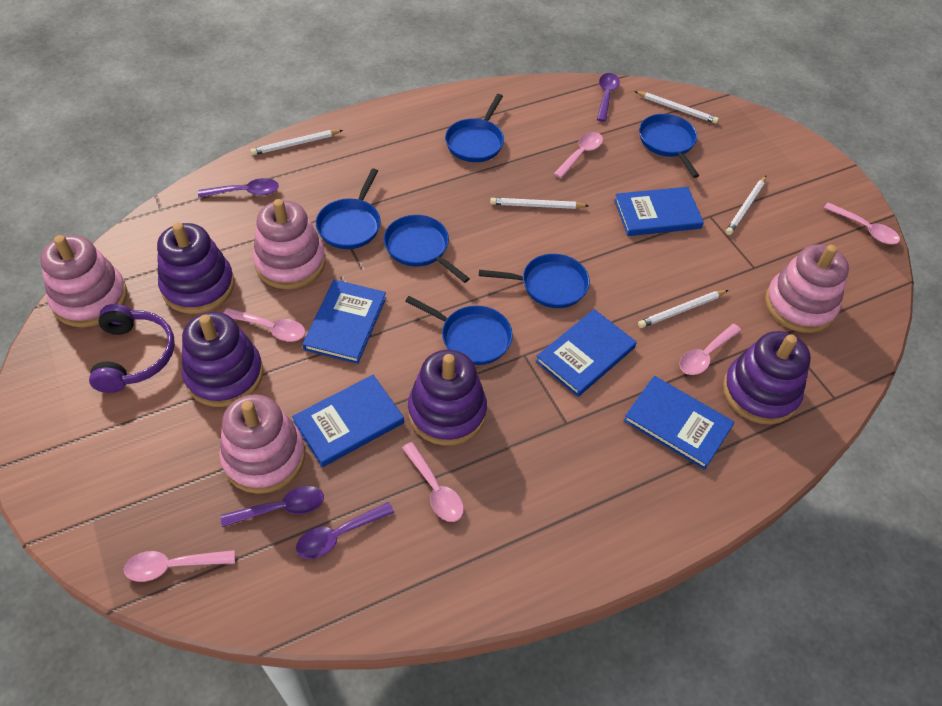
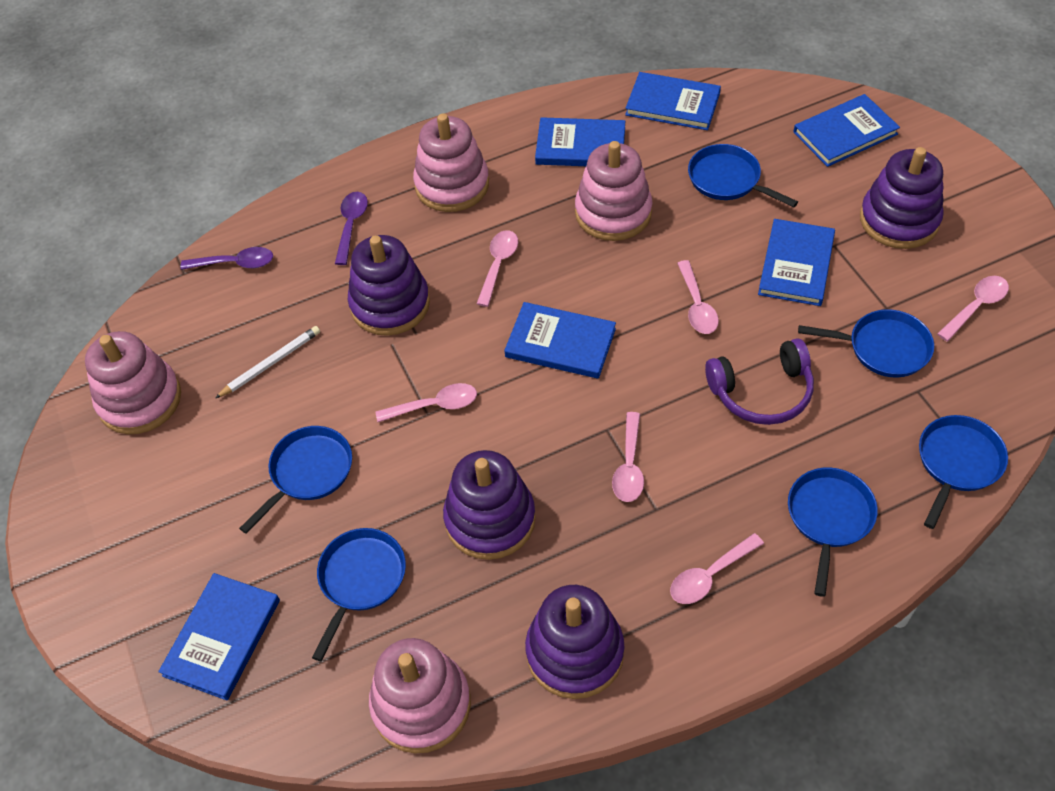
blue book: 5 -> 6
purple spoon: 4 -> 2
white pencil: 5 -> 1

